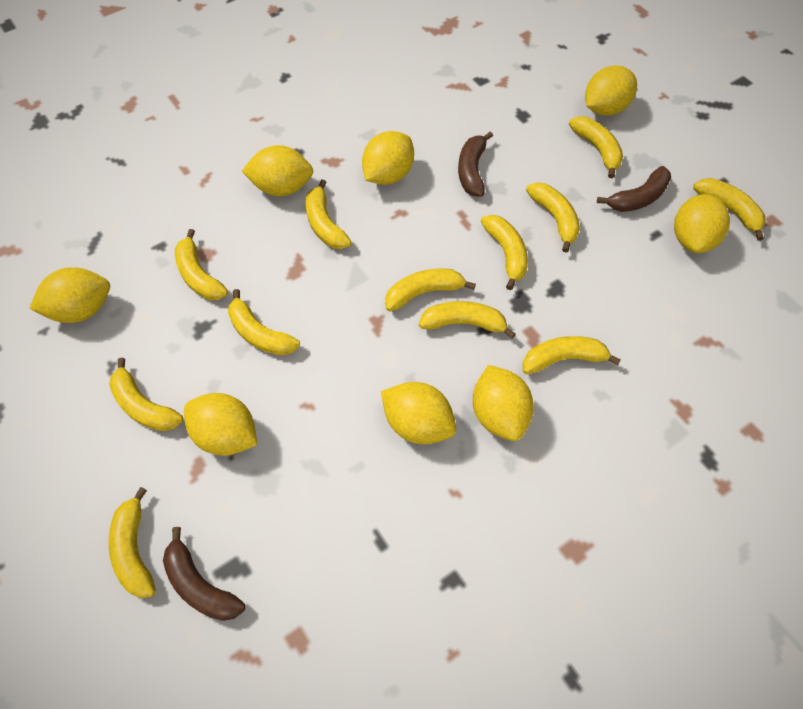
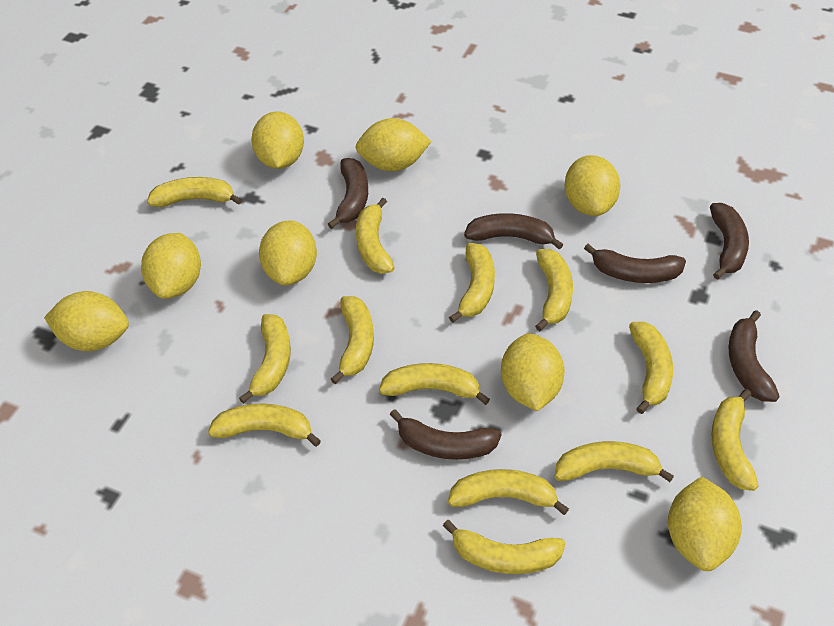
brown banana: 3 -> 6
yellow banana: 12 -> 13

